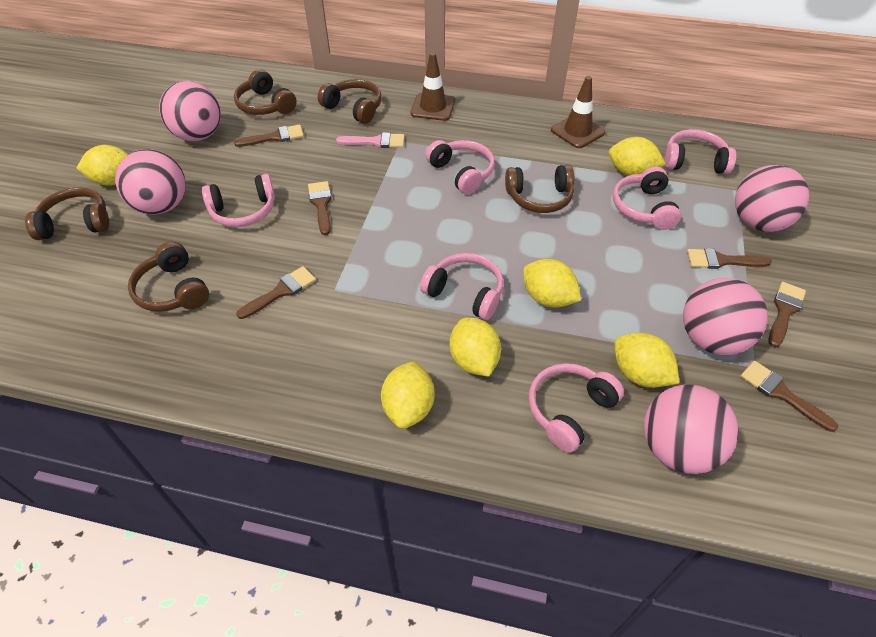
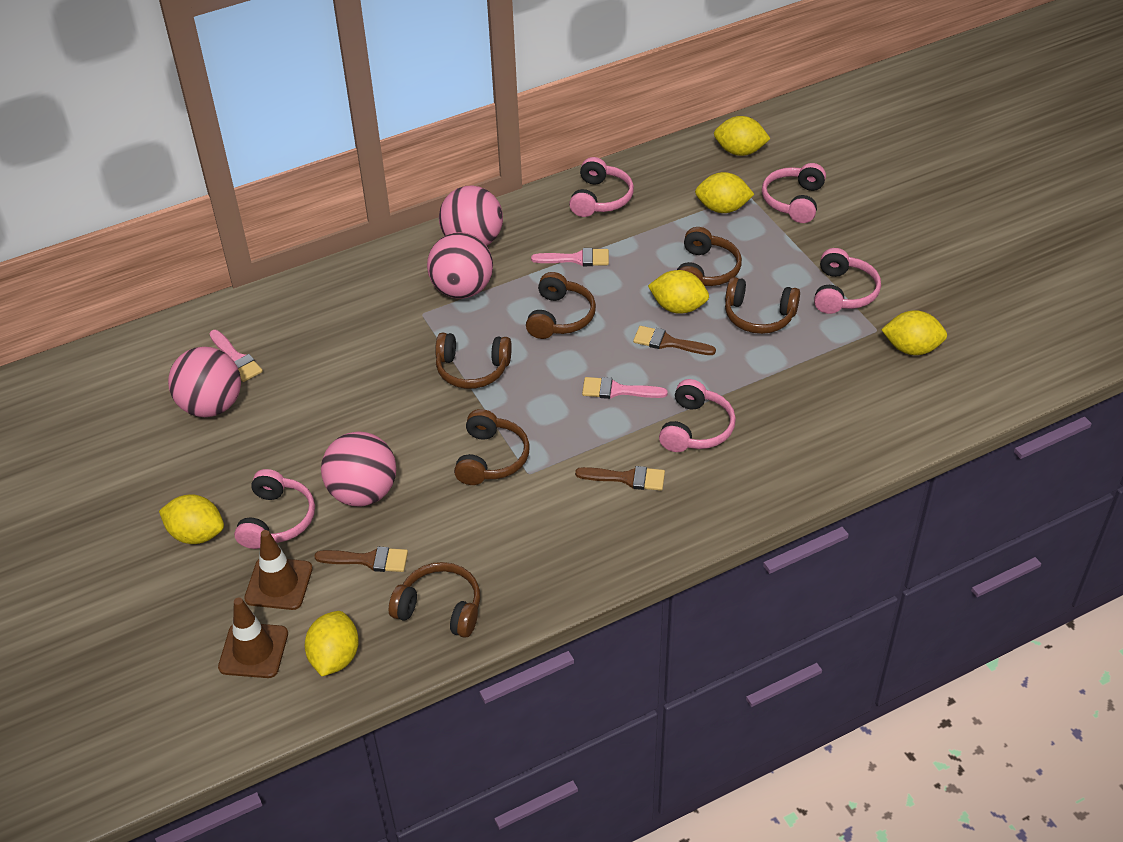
brown brush: 6 -> 3
brown headphones: 5 -> 6
pink ball: 5 -> 4
pink brush: 1 -> 3
pink headphones: 6 -> 5

